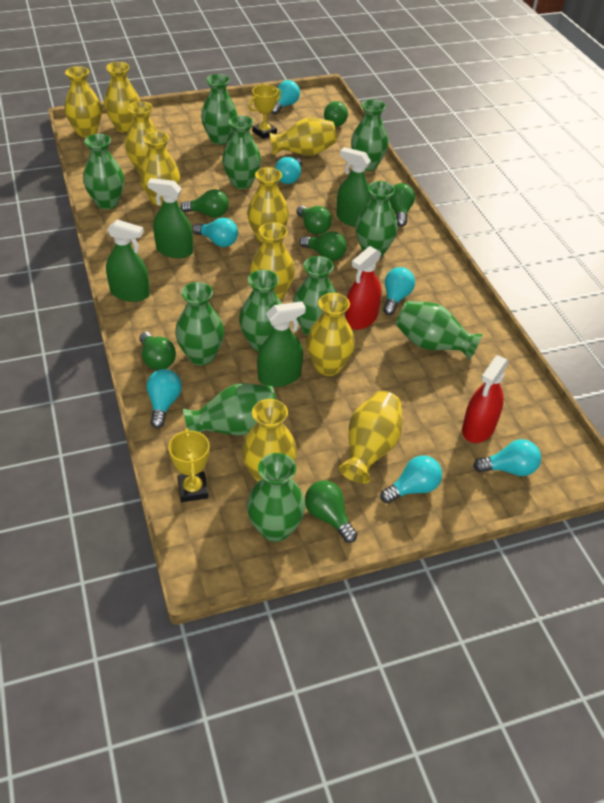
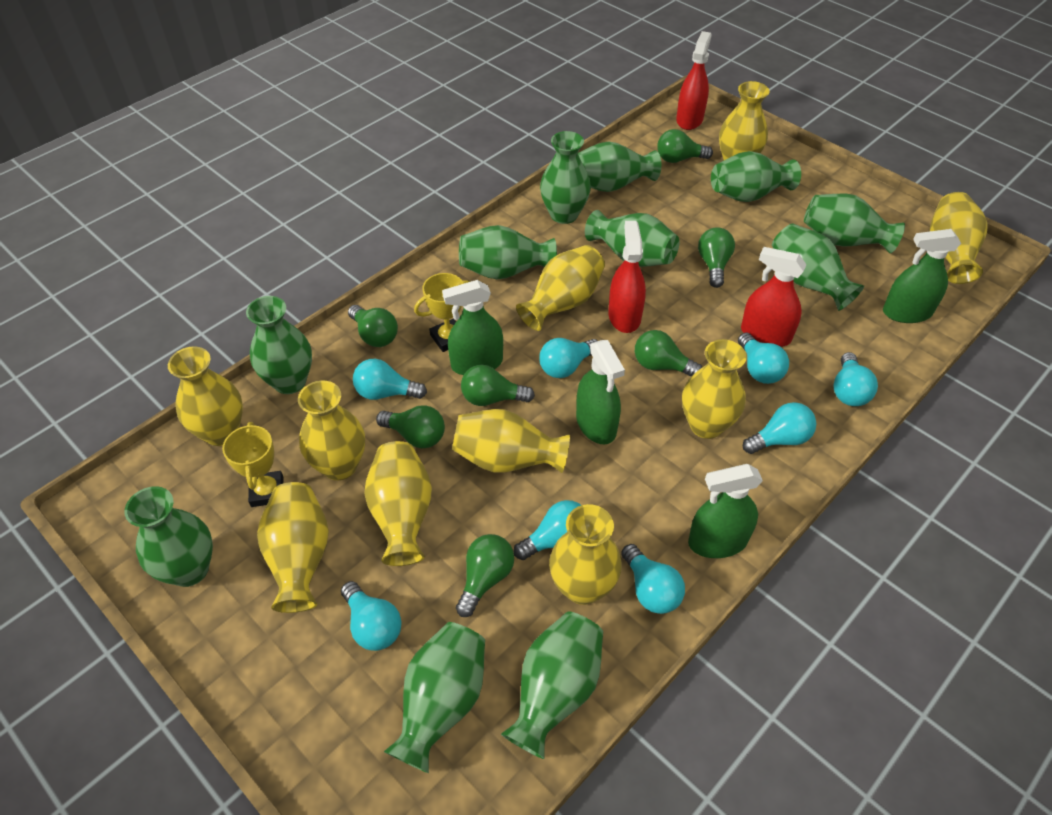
red spray bottle: 2 -> 3
turquoise light bulb: 7 -> 8

